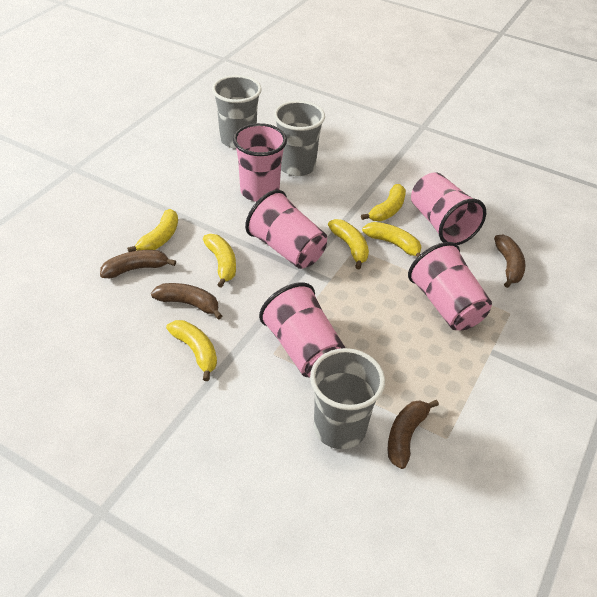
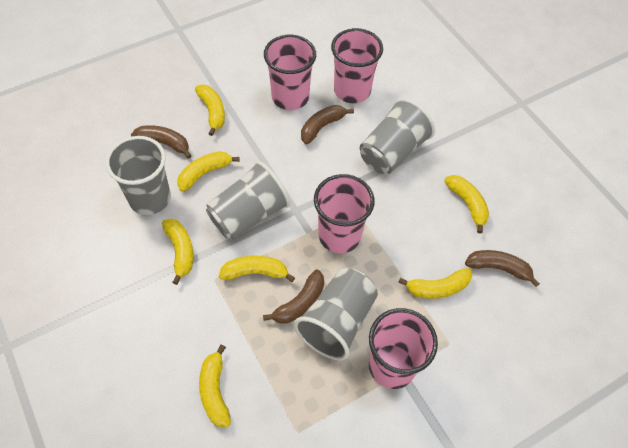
grey cup: 3 -> 4
pink cup: 5 -> 4
yellow banana: 6 -> 7

